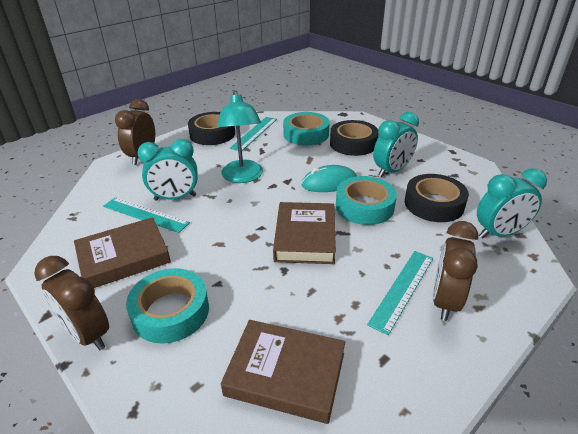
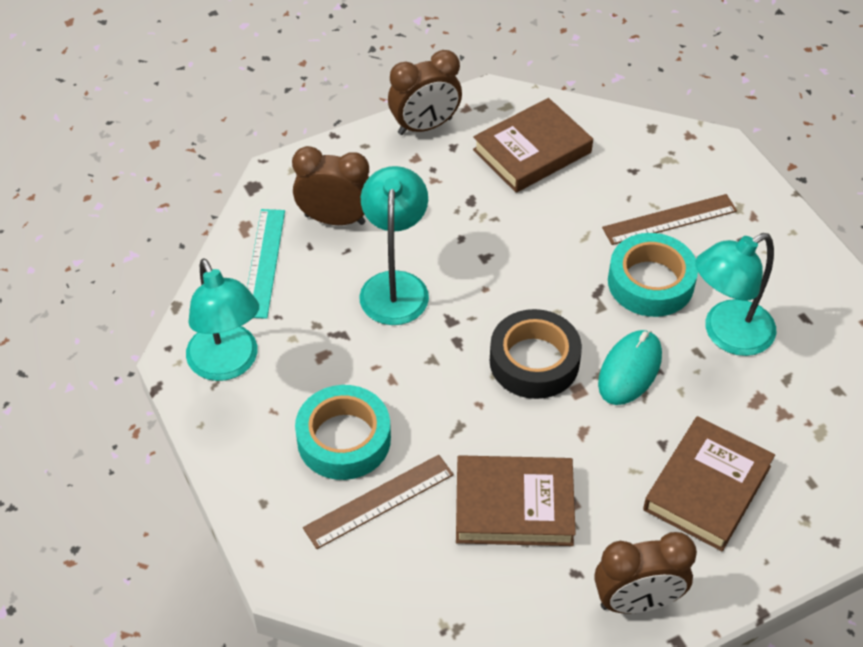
black tape: 3 -> 1
brown ruler: 0 -> 2
turquoise clock: 3 -> 0
turquoise lamp: 1 -> 3
turquoise ruler: 3 -> 1
turquoise tape: 3 -> 2

